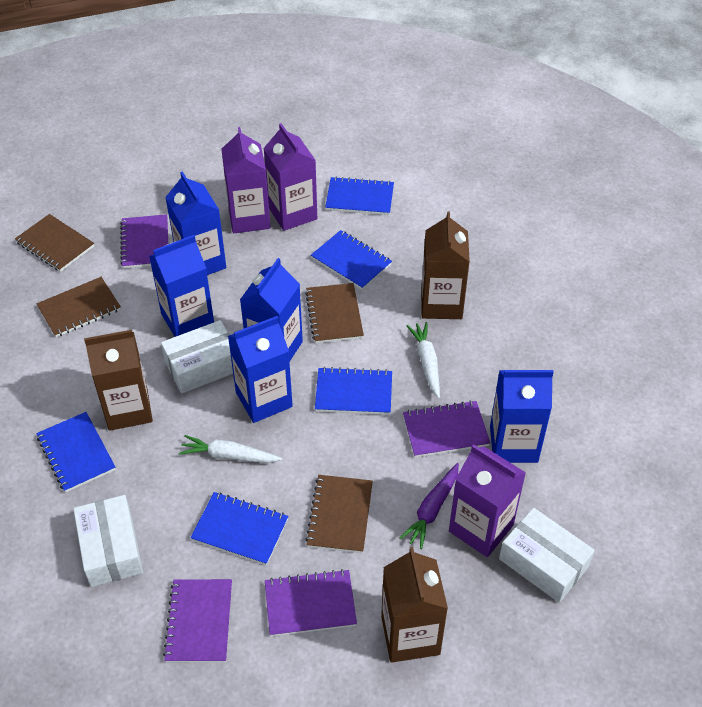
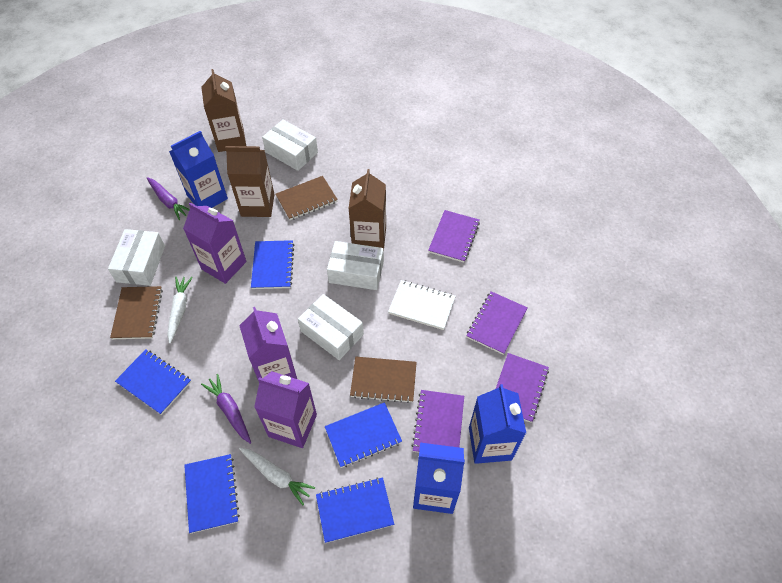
blue carton: 5 -> 3
brown notebook: 4 -> 3
purple carrot: 1 -> 2
white box: 3 -> 4
white notebook: 0 -> 1

